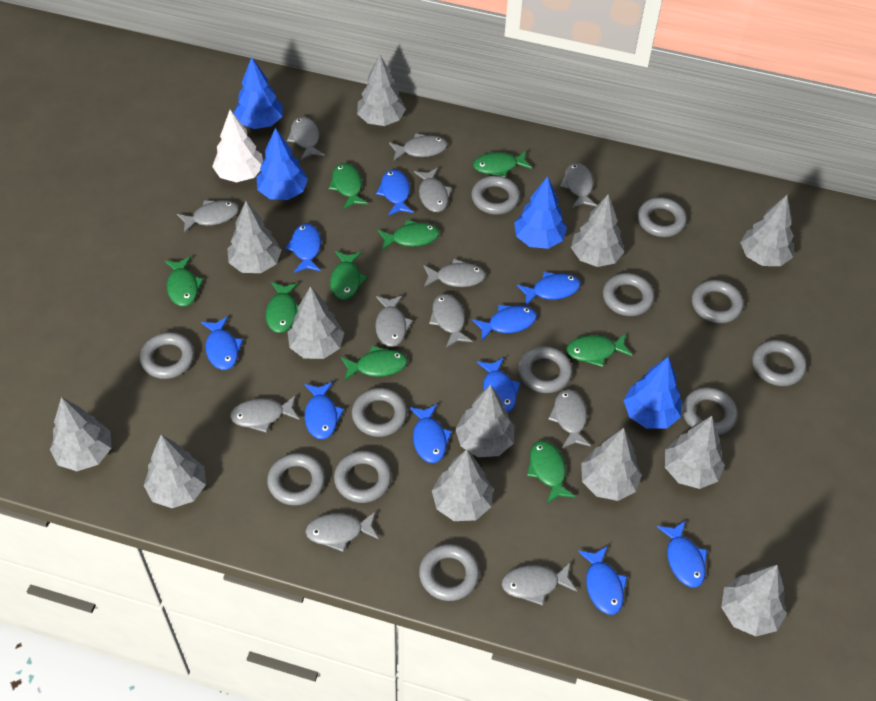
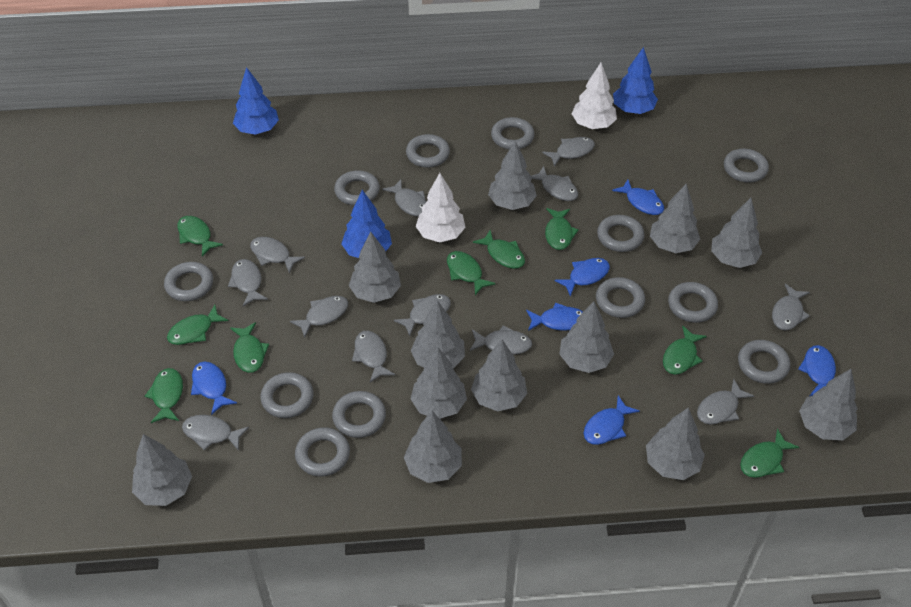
blue fish: 10 -> 6
blue tree: 4 -> 3
white tree: 1 -> 2

